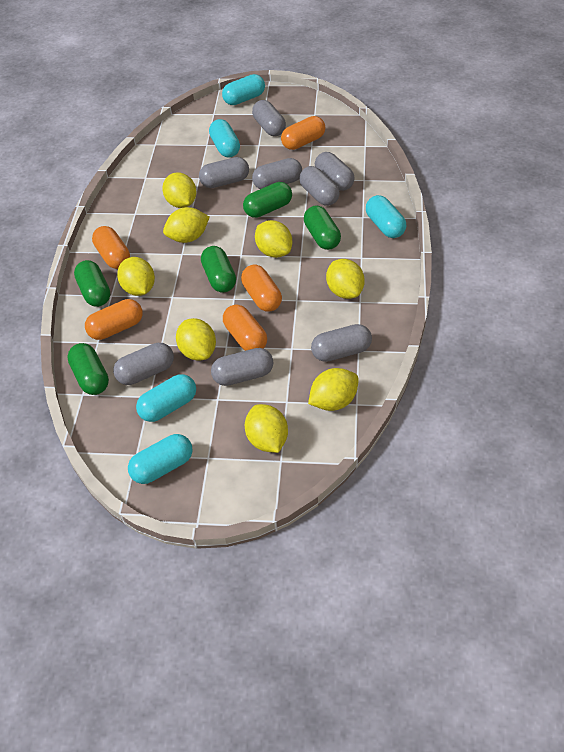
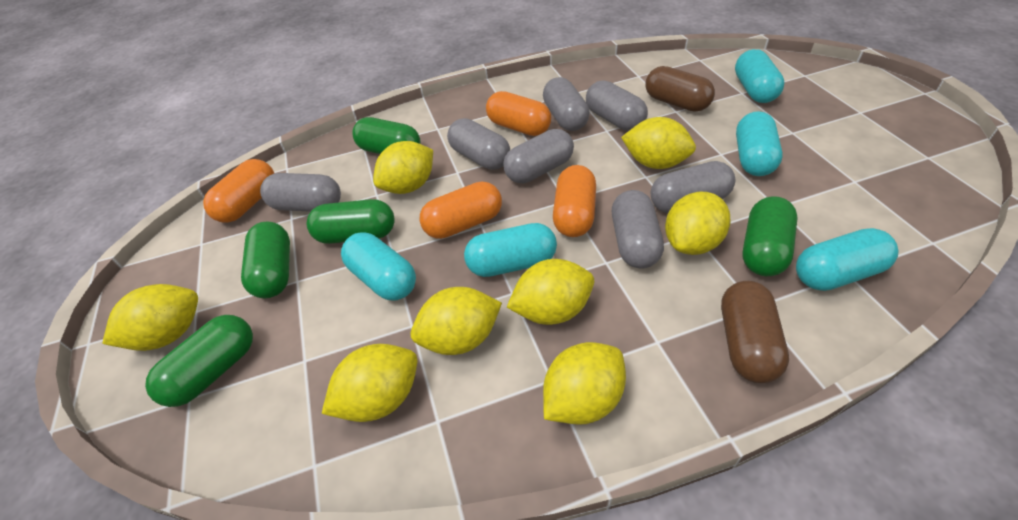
brown capsule: 0 -> 2
grey capsule: 8 -> 7
orange capsule: 5 -> 4

